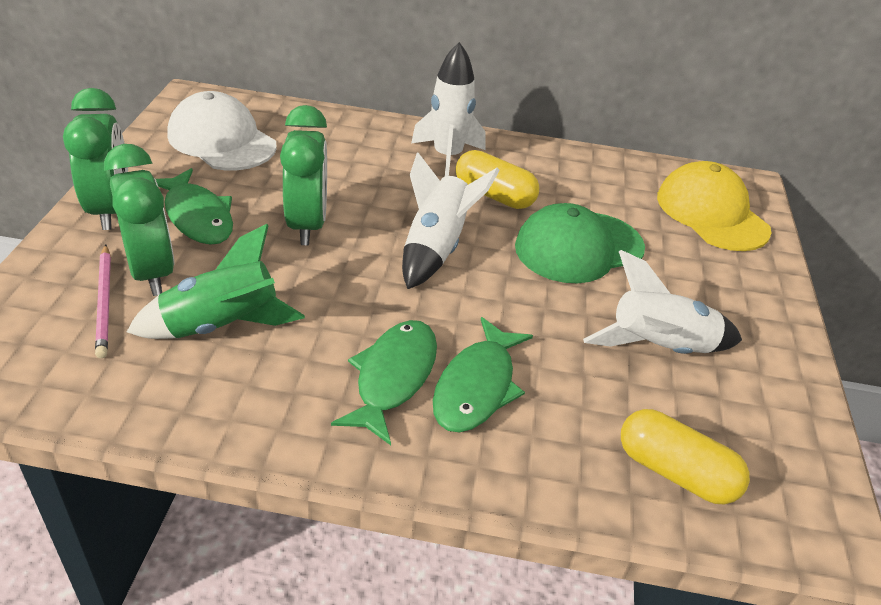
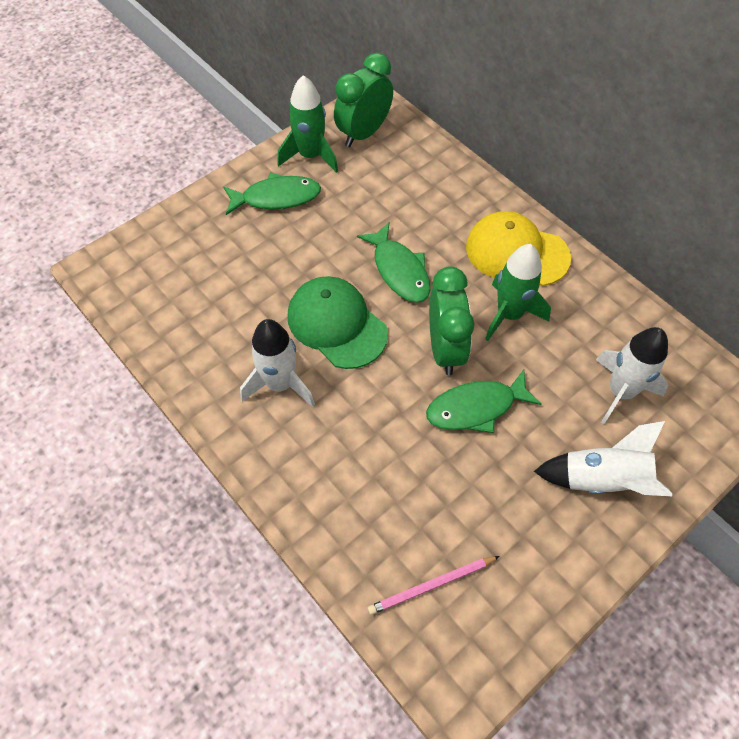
green clock: 3 -> 2
green rocket: 1 -> 2
white cap: 1 -> 0
yellow capsule: 2 -> 0

